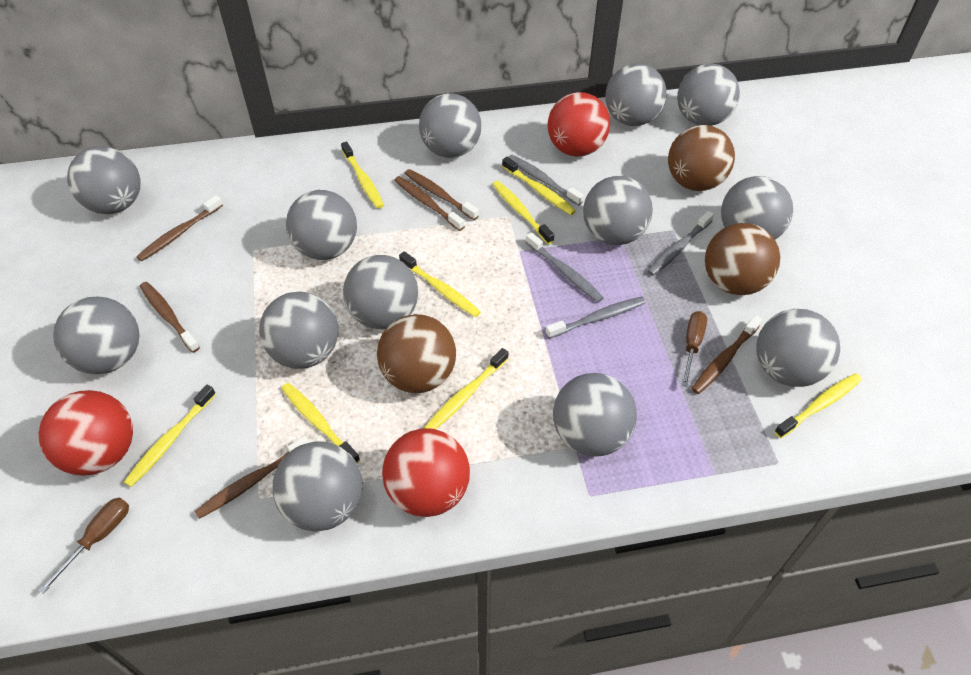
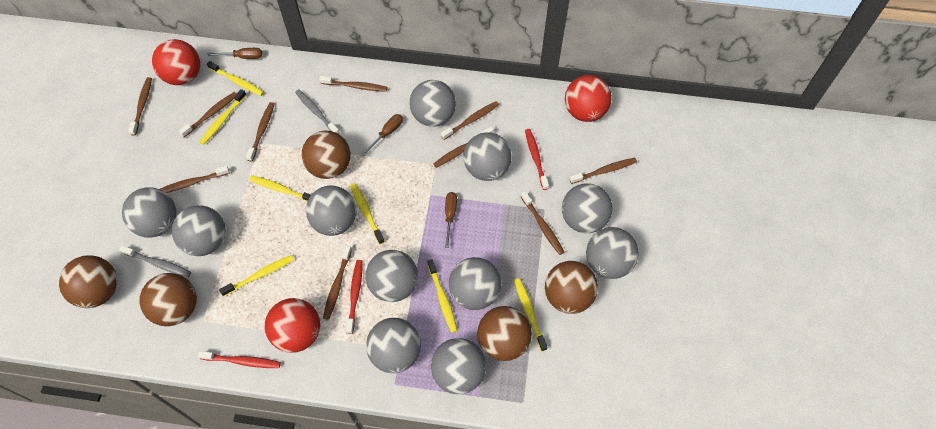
brown ball: 3 -> 5
brown screwdriver: 2 -> 3
brown toothbrush: 6 -> 10
grey ball: 13 -> 11
grey toothbrush: 4 -> 2
red toothbrush: 0 -> 3
yellow toothbrush: 8 -> 7

